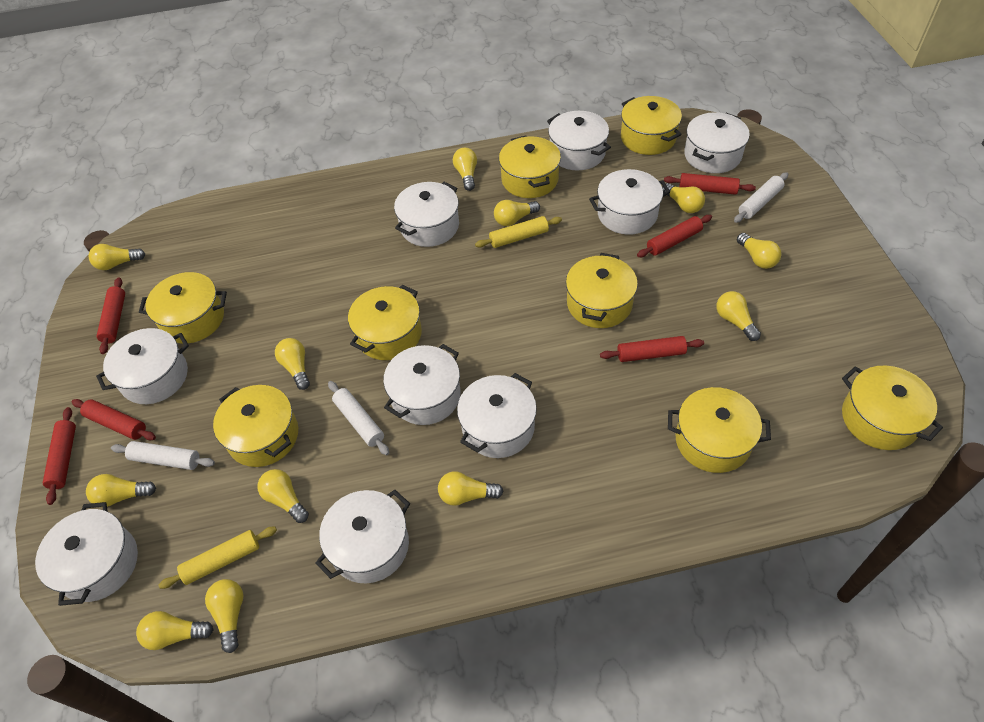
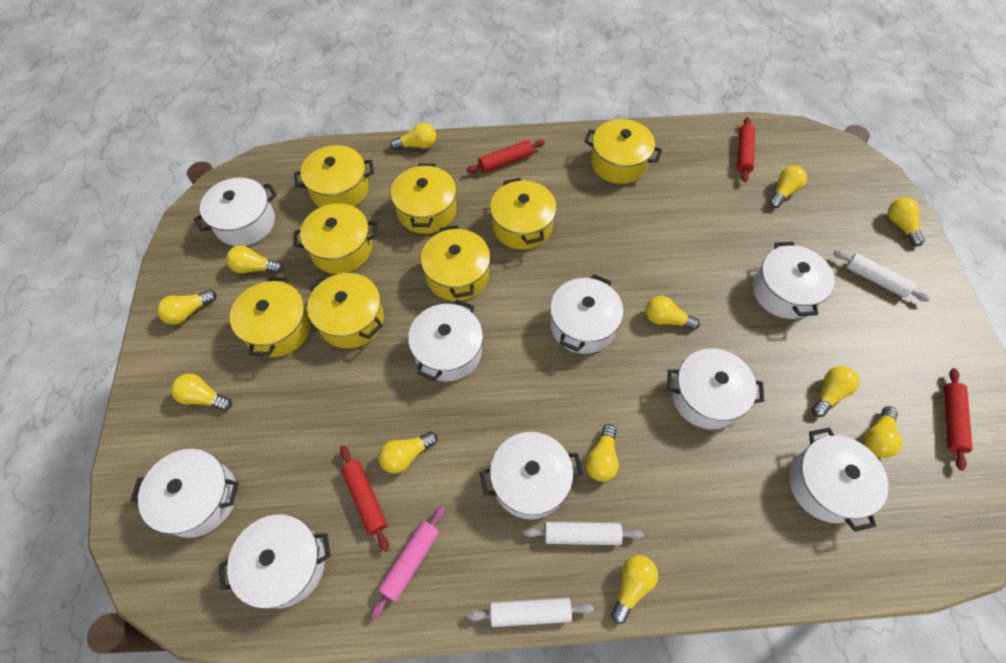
pink rolling pin: 0 -> 1
red rolling pin: 6 -> 4
yellow rolling pin: 2 -> 0

